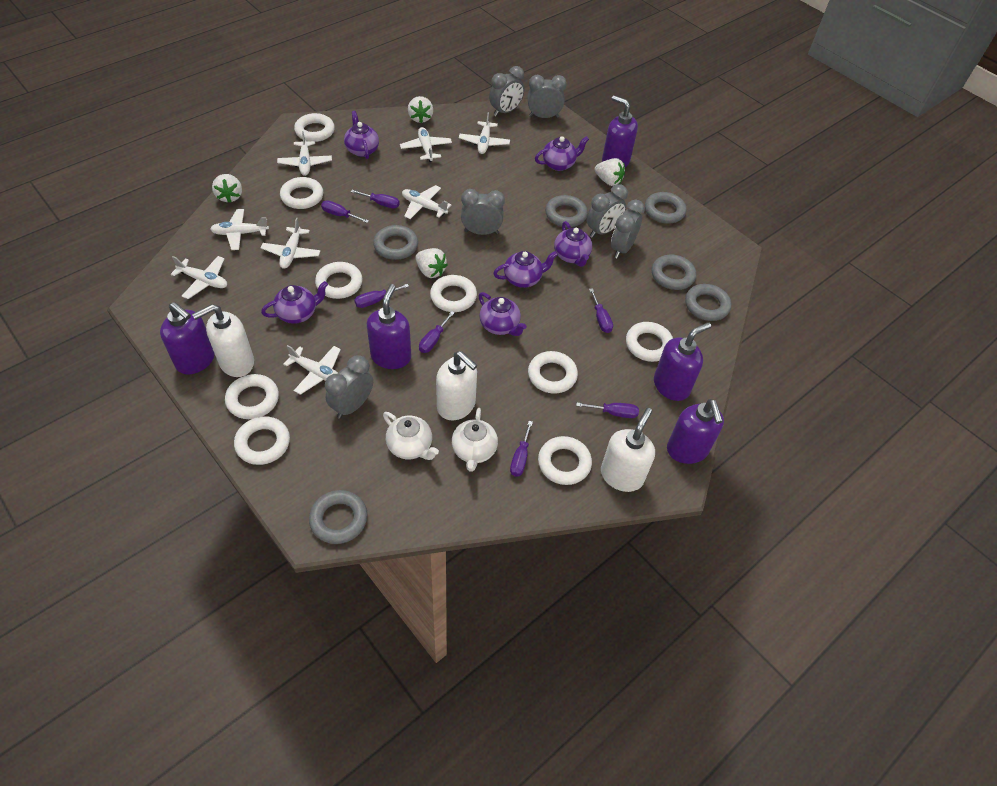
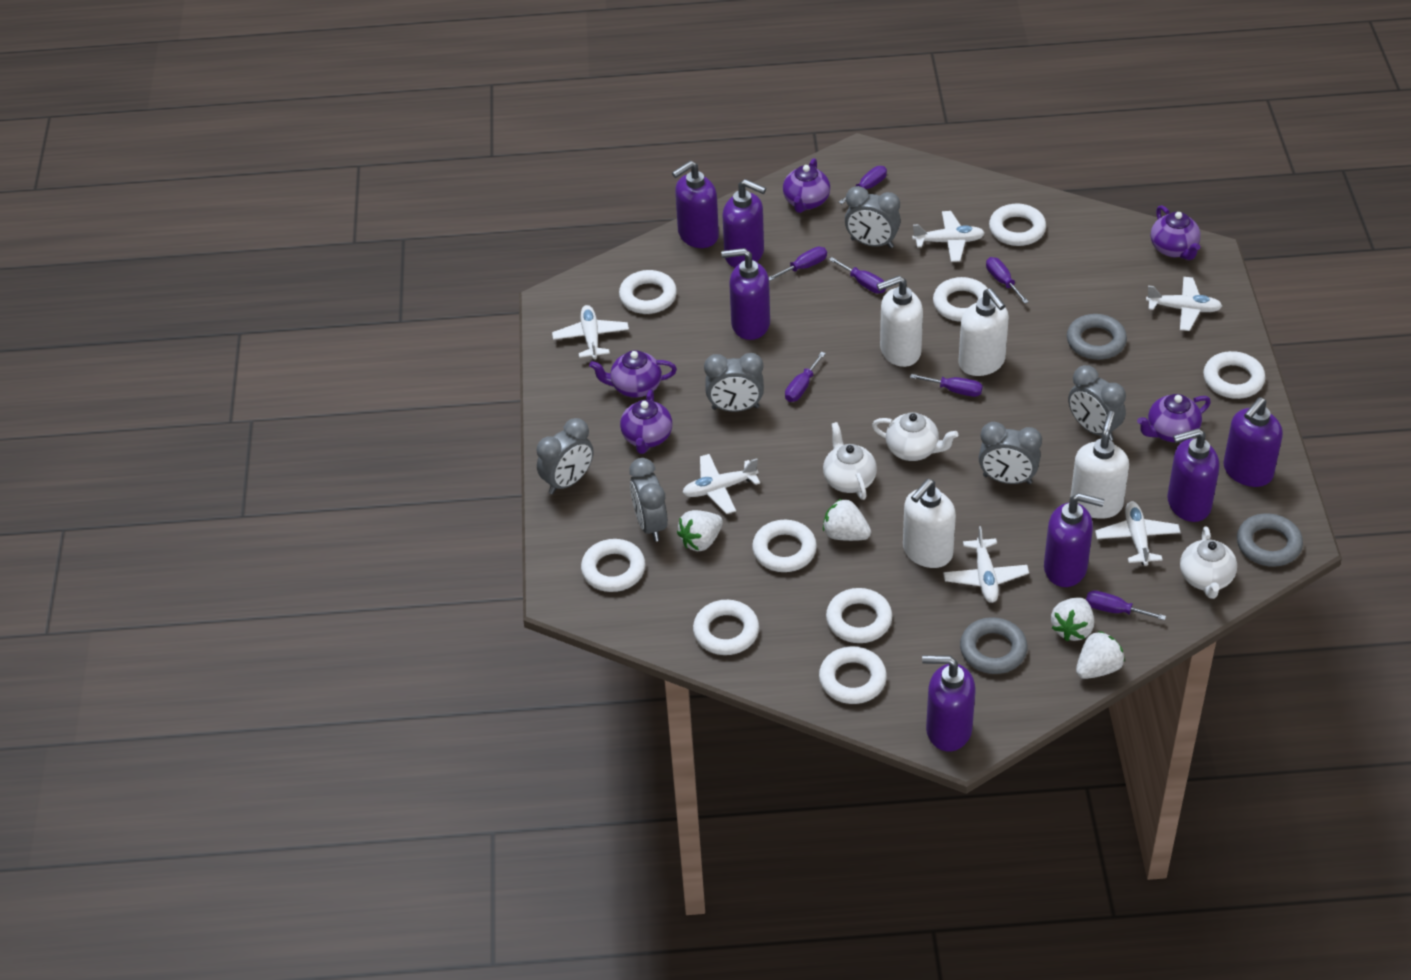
grey ring: 6 -> 3
purple soap dispenser: 5 -> 7
purple teapot: 6 -> 5
white plane: 8 -> 6
white soap dispenser: 3 -> 4
white teapot: 2 -> 3

